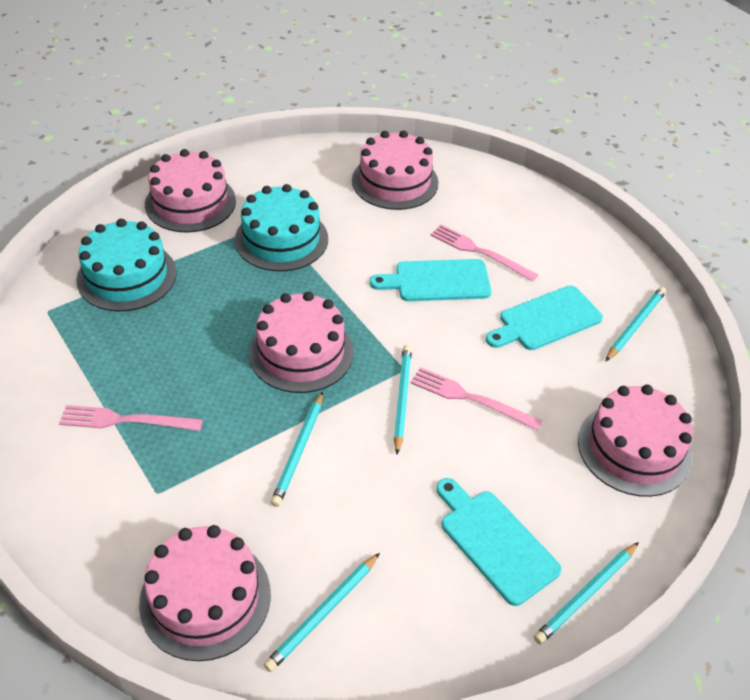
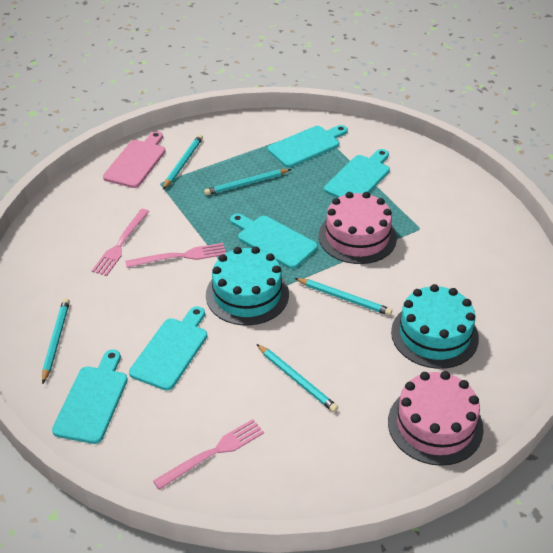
pink cake: 5 -> 2
pink cutting board: 0 -> 1
turquoise cutting board: 3 -> 5

